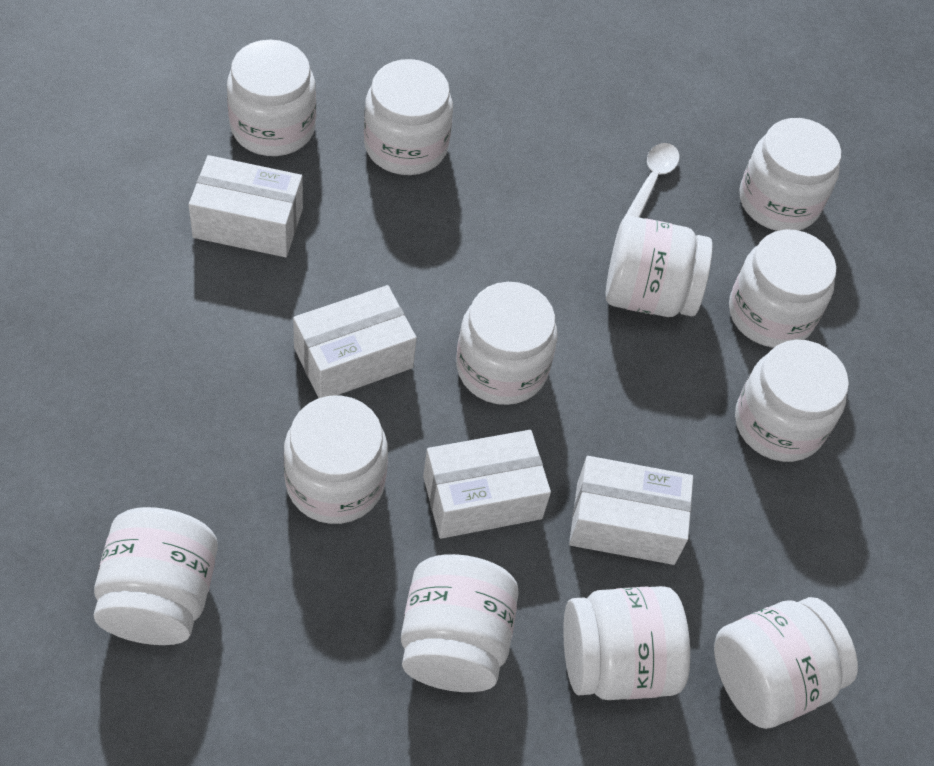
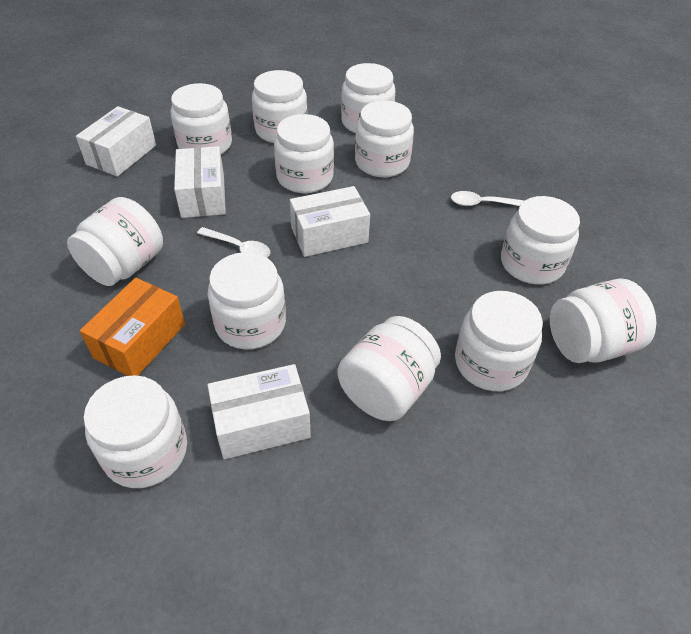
orange box: 0 -> 1
white spoon: 1 -> 2

